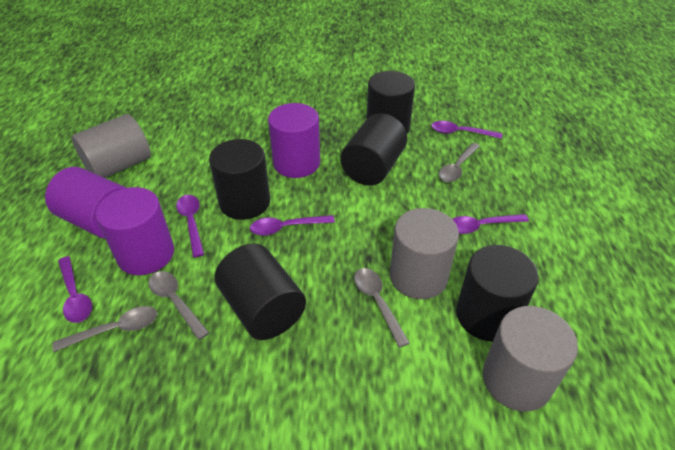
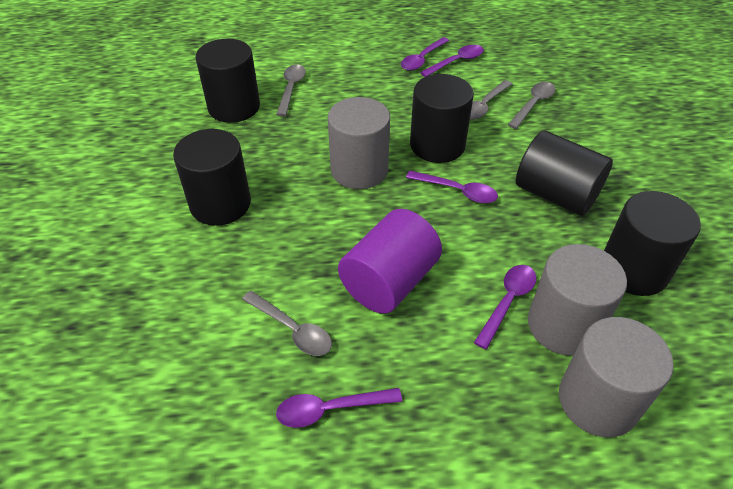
purple cylinder: 3 -> 1

